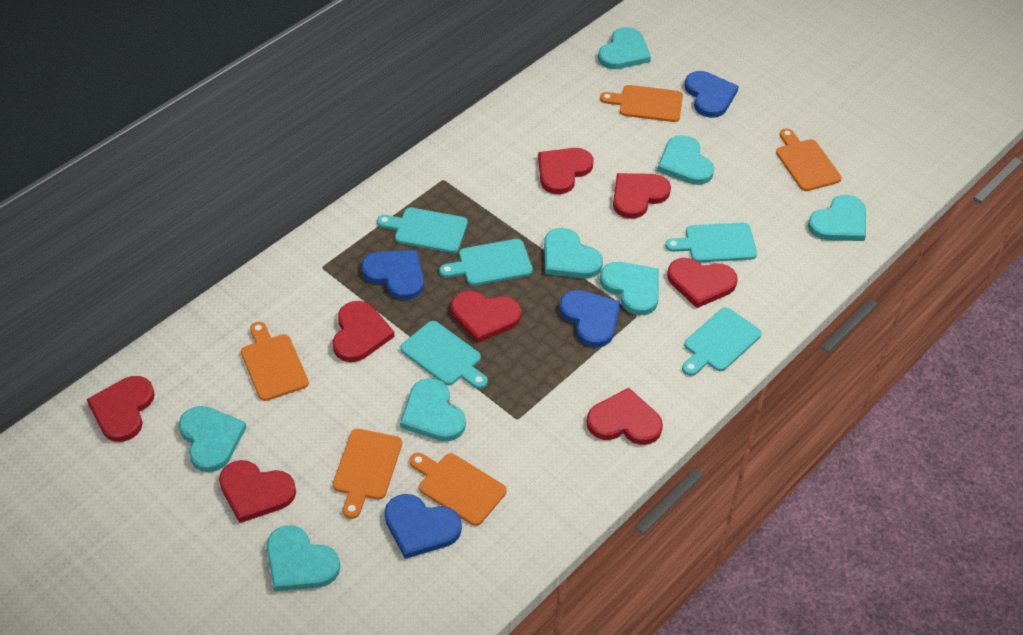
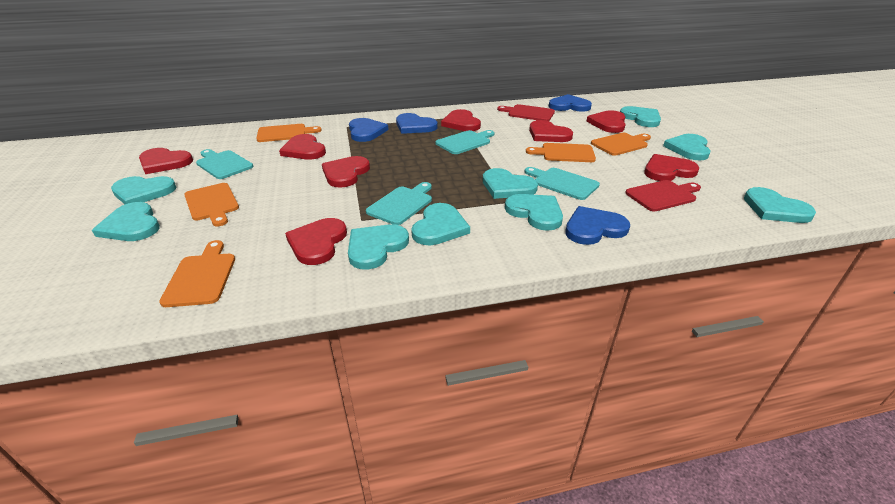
red cutting board: 0 -> 2
turquoise cutting board: 5 -> 4
turquoise heart: 8 -> 9

